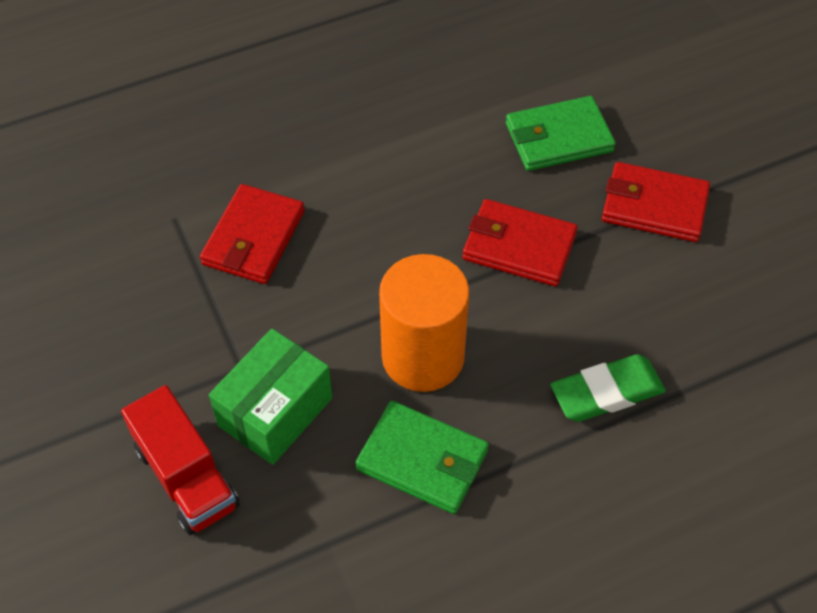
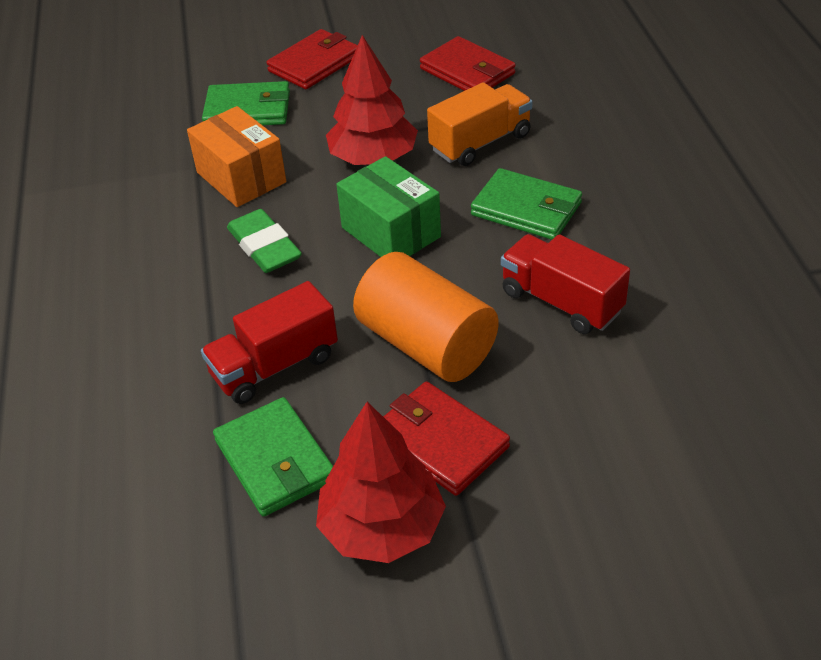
green wallet: 2 -> 3
orange box: 0 -> 1
orange truck: 0 -> 1
red tree: 0 -> 2
red truck: 1 -> 2

